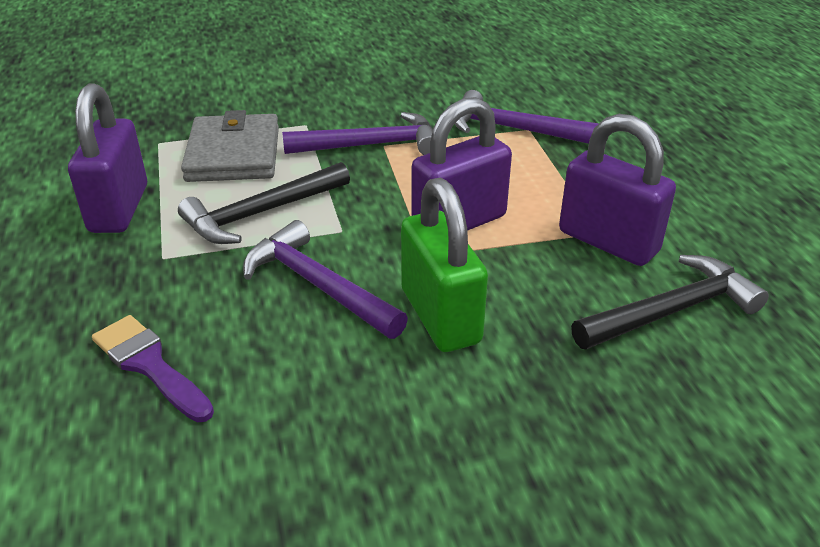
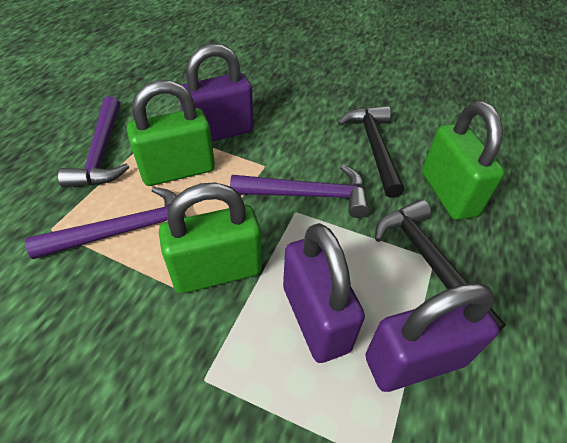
green padlock: 1 -> 3
grey wallet: 1 -> 0
purple brush: 1 -> 0

